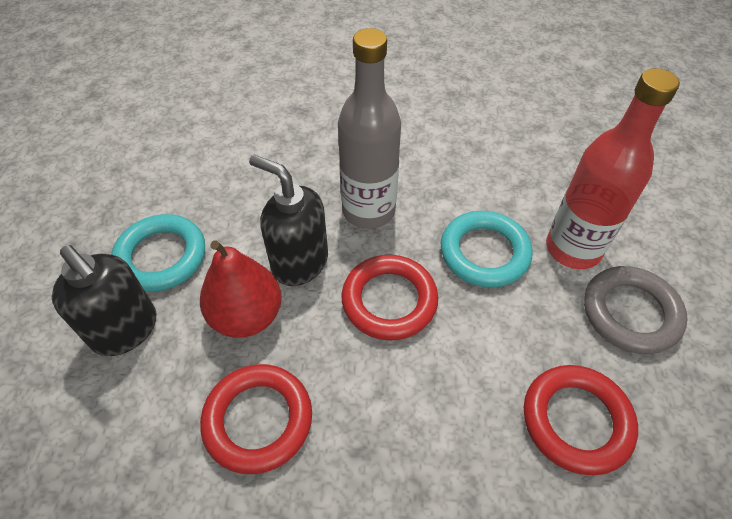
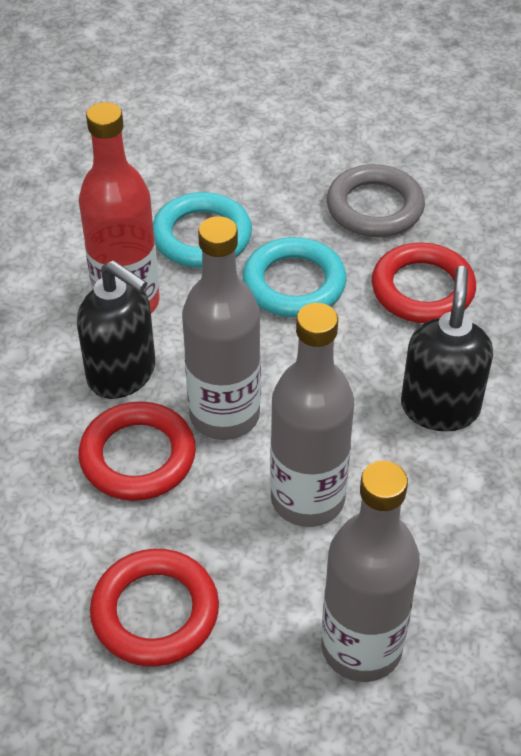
grey bottle: 1 -> 3
red pear: 1 -> 0

